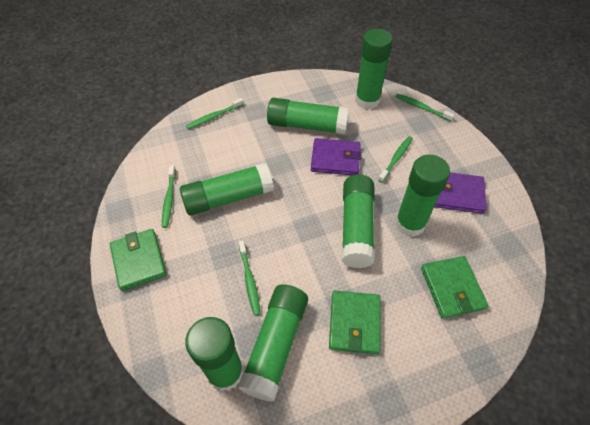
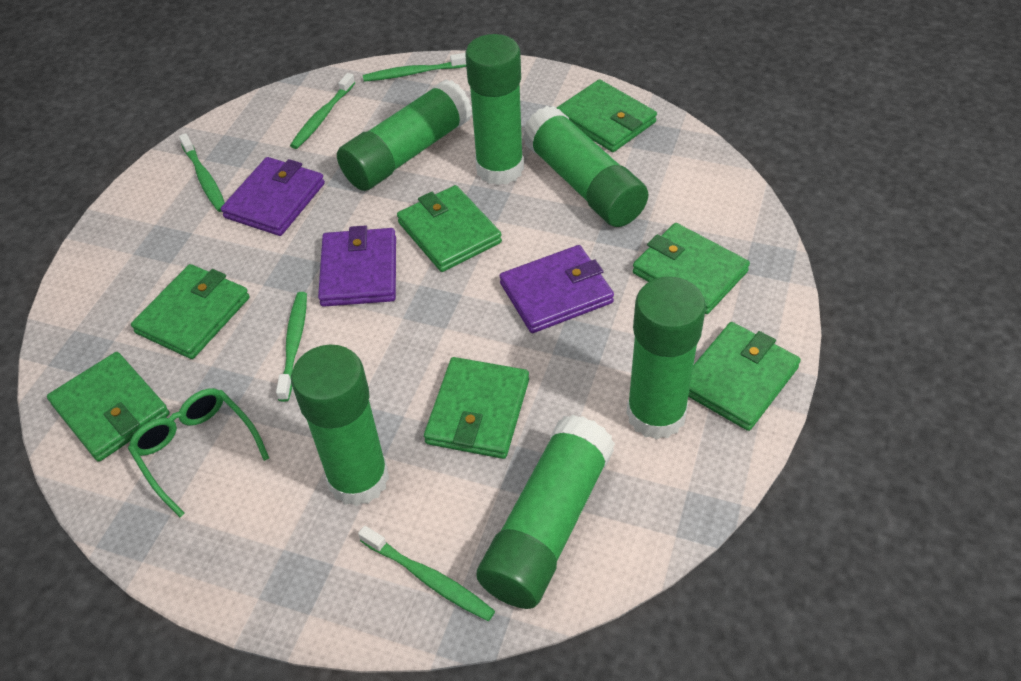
green glasses: 0 -> 1
green glue stick: 7 -> 6
green wallet: 3 -> 7
purple wallet: 2 -> 3

